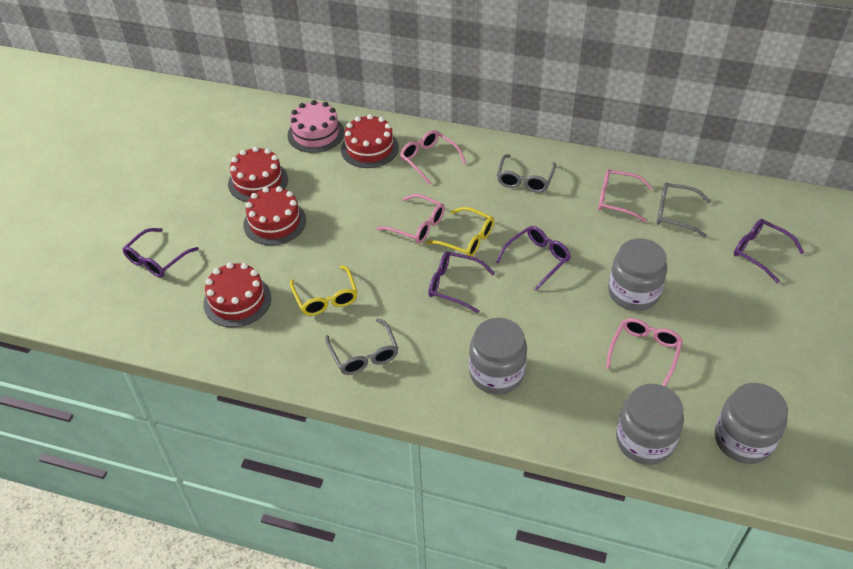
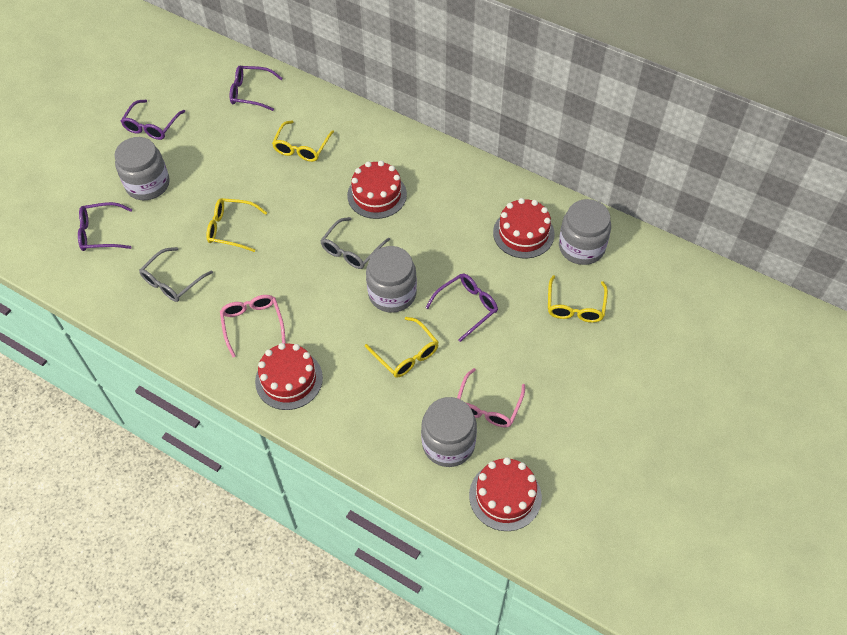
grey glasses: 3 -> 2
pink cake: 1 -> 0
pink glasses: 4 -> 2
yellow glasses: 2 -> 4

